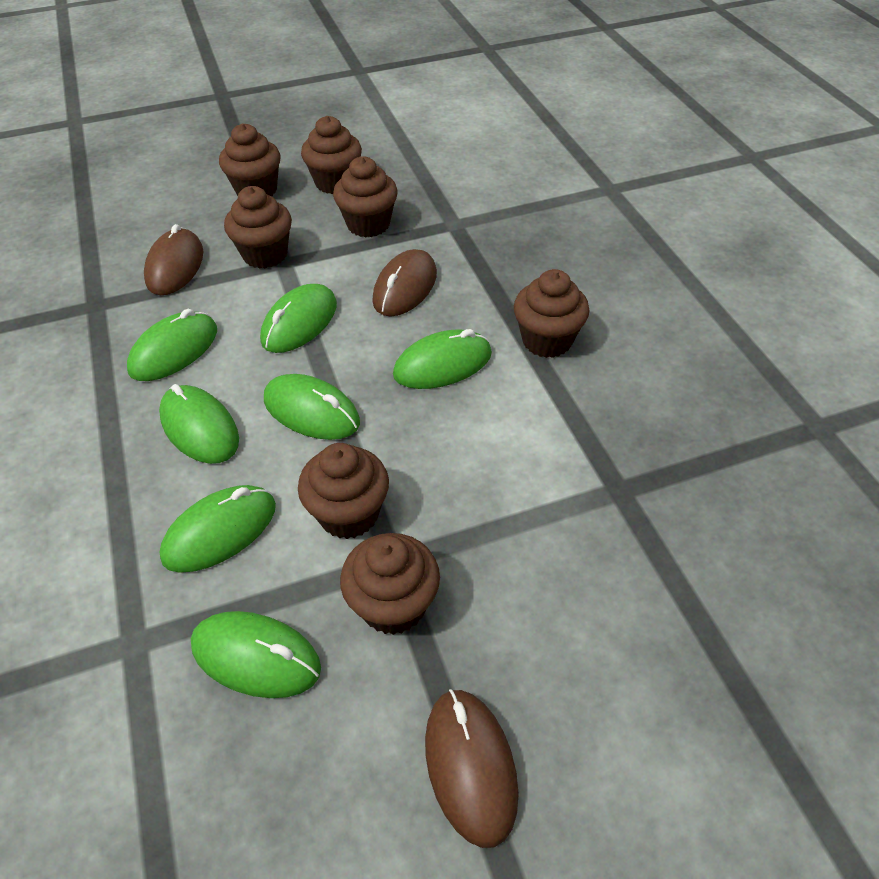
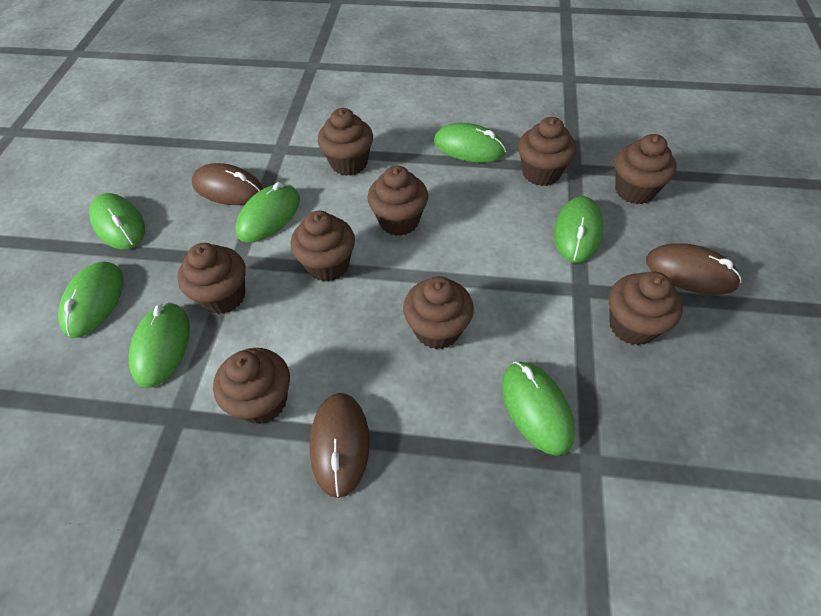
brown cupcake: 7 -> 9

